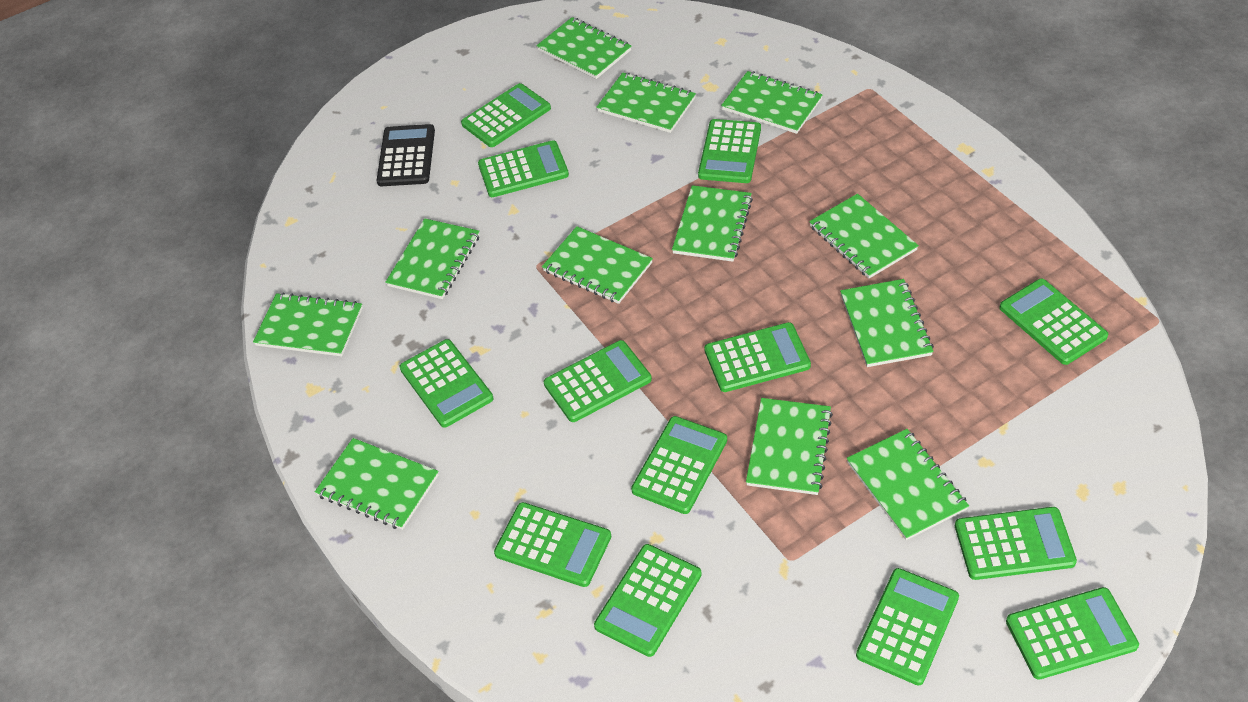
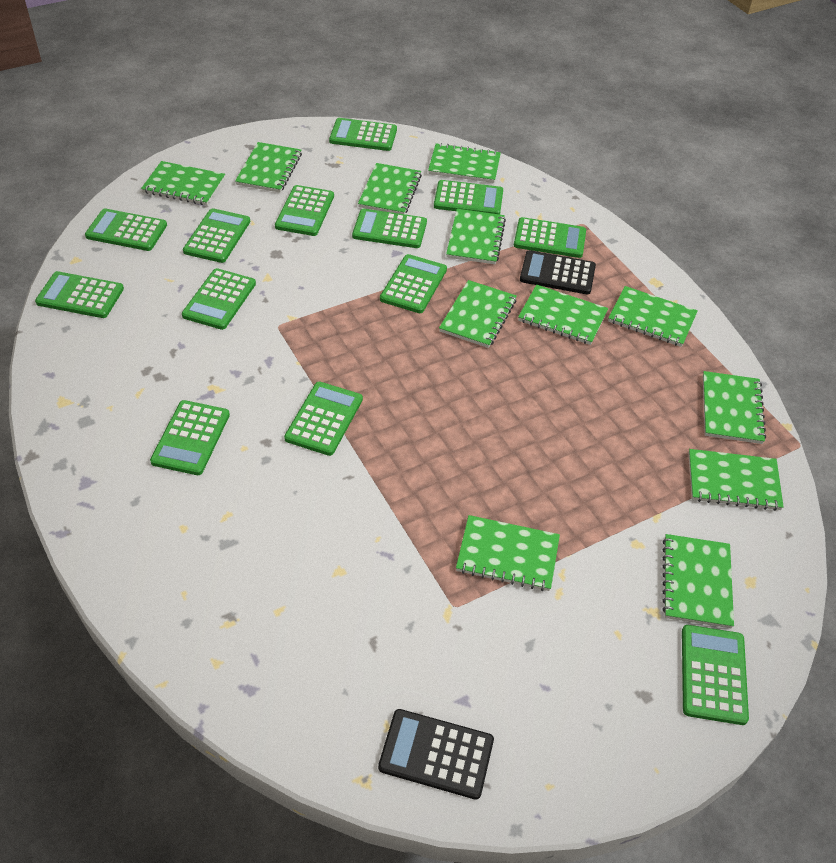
black calculator: 1 -> 2

